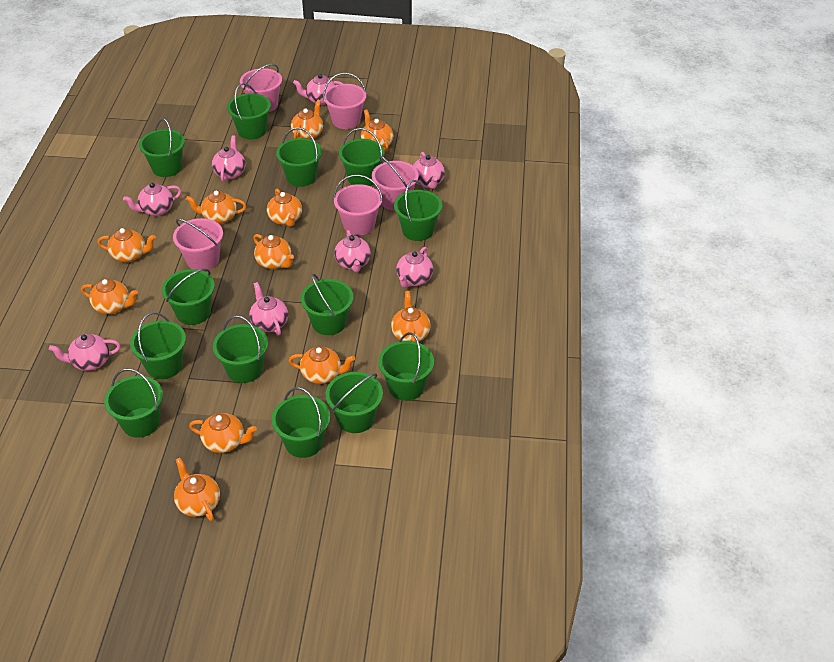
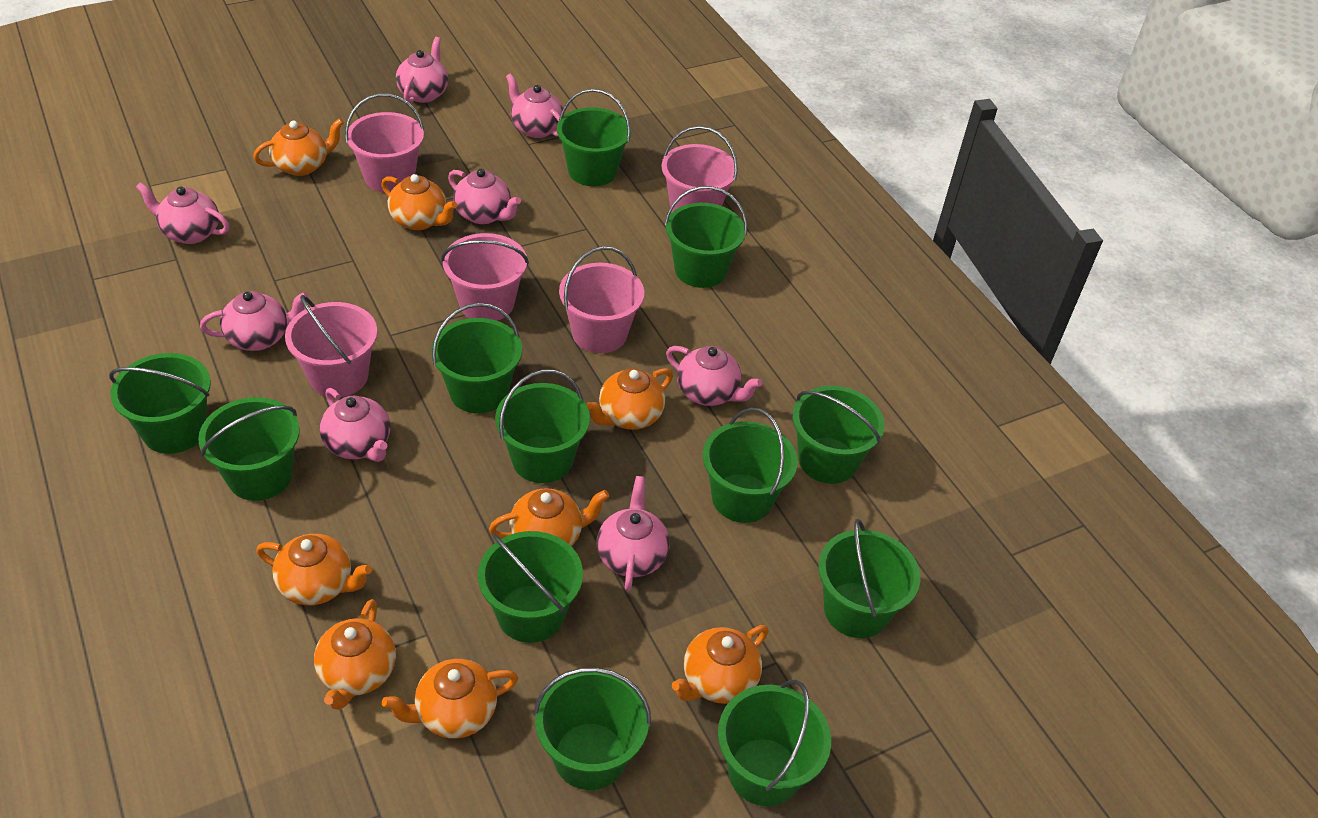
green bucket: 13 -> 12
orange teapot: 11 -> 8

